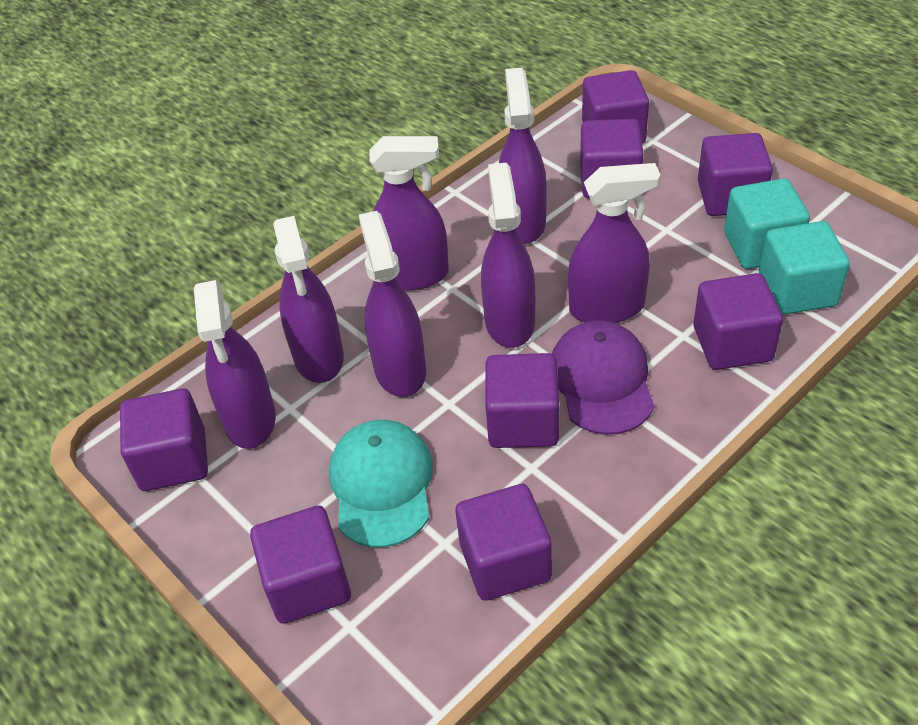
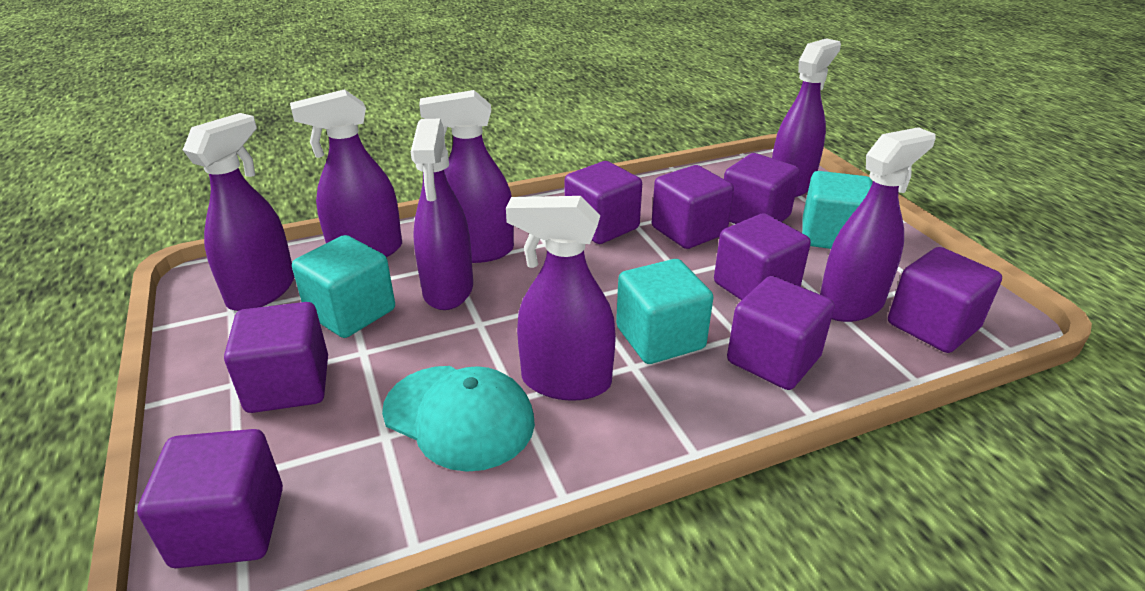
purple cap: 1 -> 0
turquoise cube: 2 -> 3

